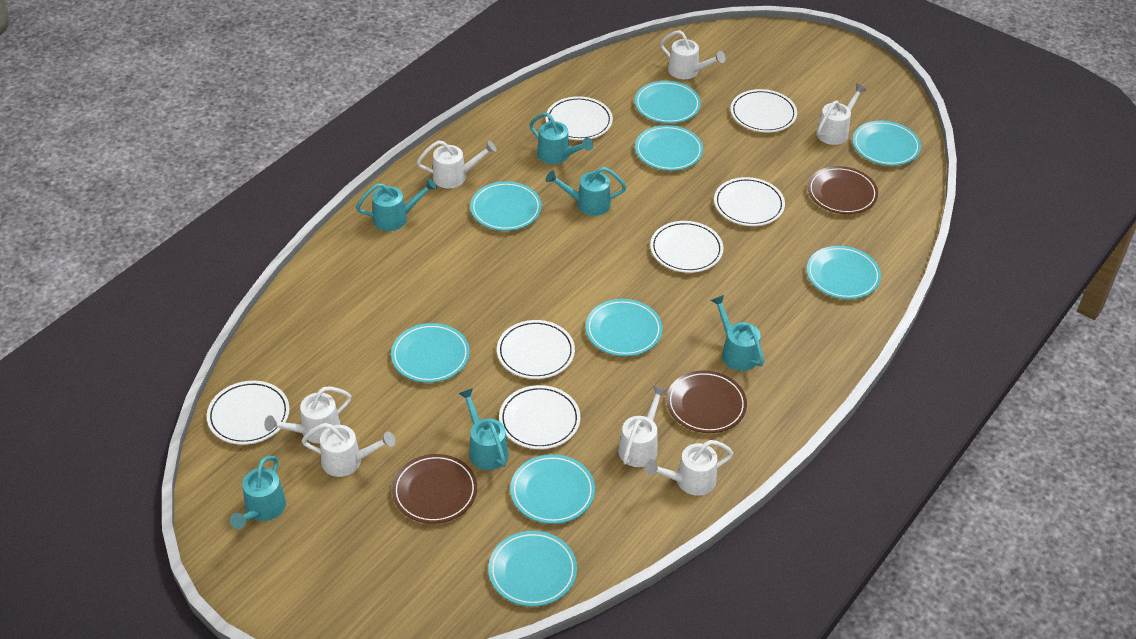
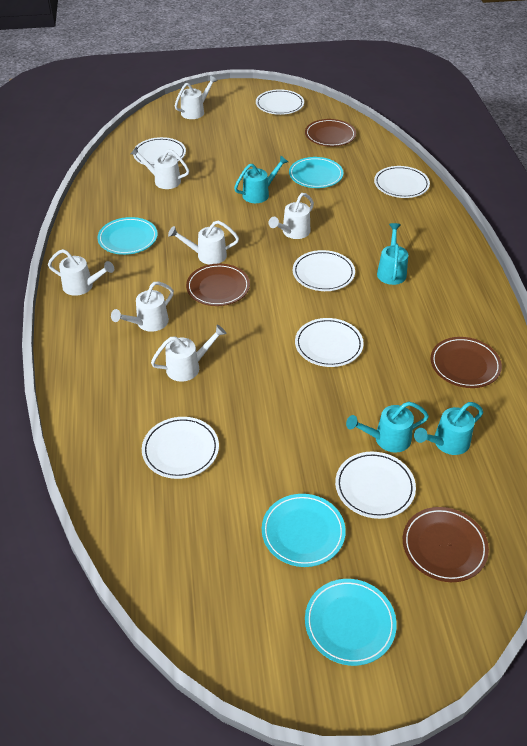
brown plate: 3 -> 4
turquoise plate: 9 -> 4
turquoise watering can: 6 -> 4

